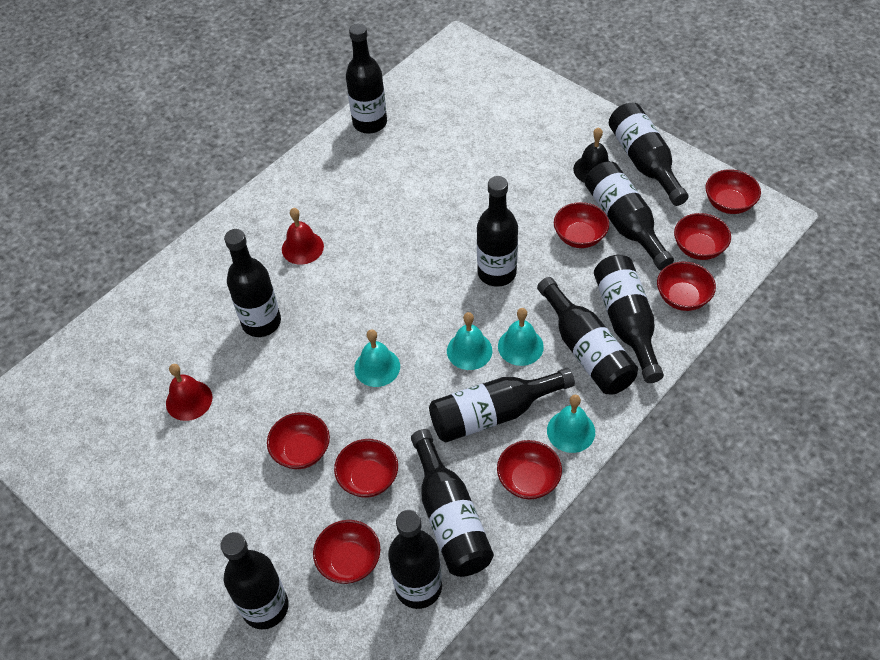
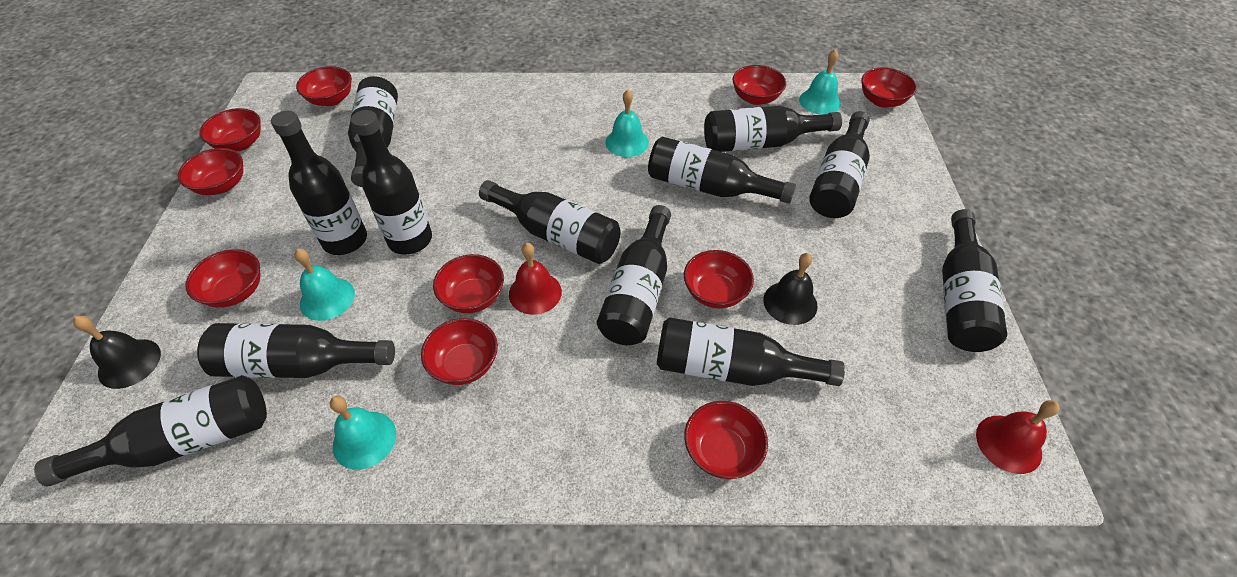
black bell: 1 -> 2
black bottle: 11 -> 12
red bowl: 8 -> 10

